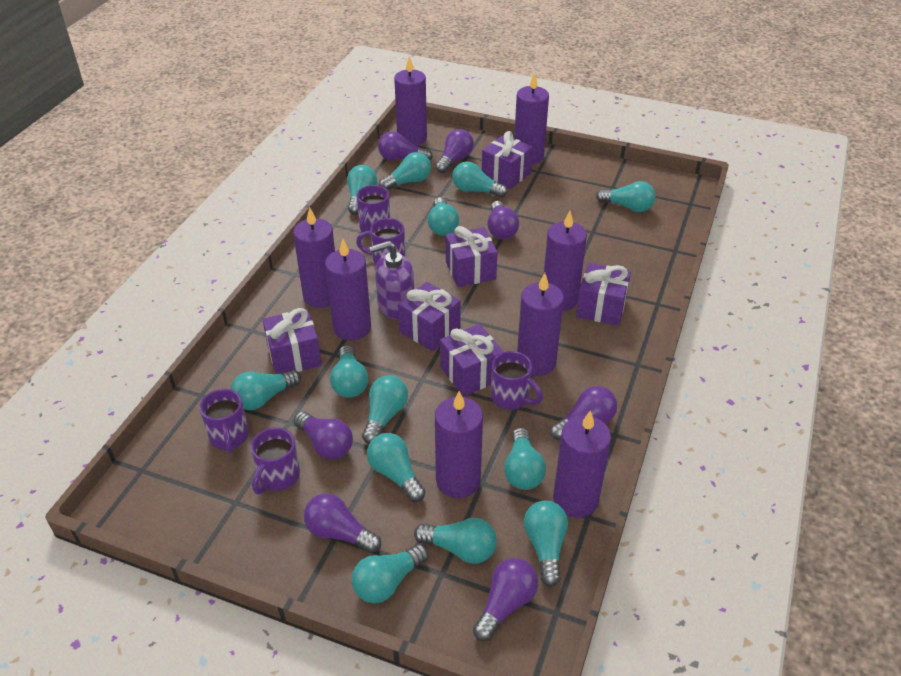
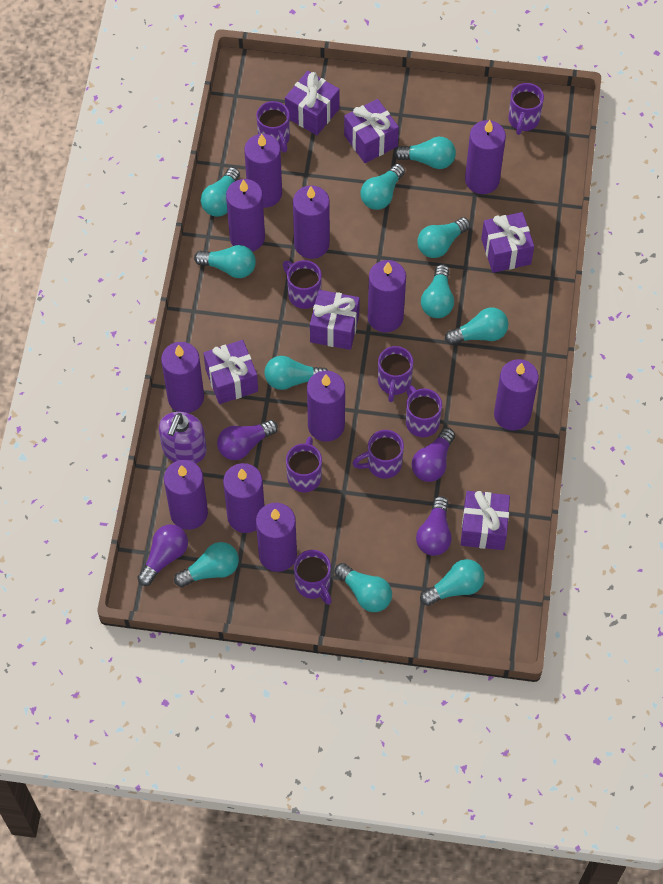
purple candle: 8 -> 11
purple light bulb: 7 -> 4
purple mug: 5 -> 8
turquoise light bulb: 13 -> 11

